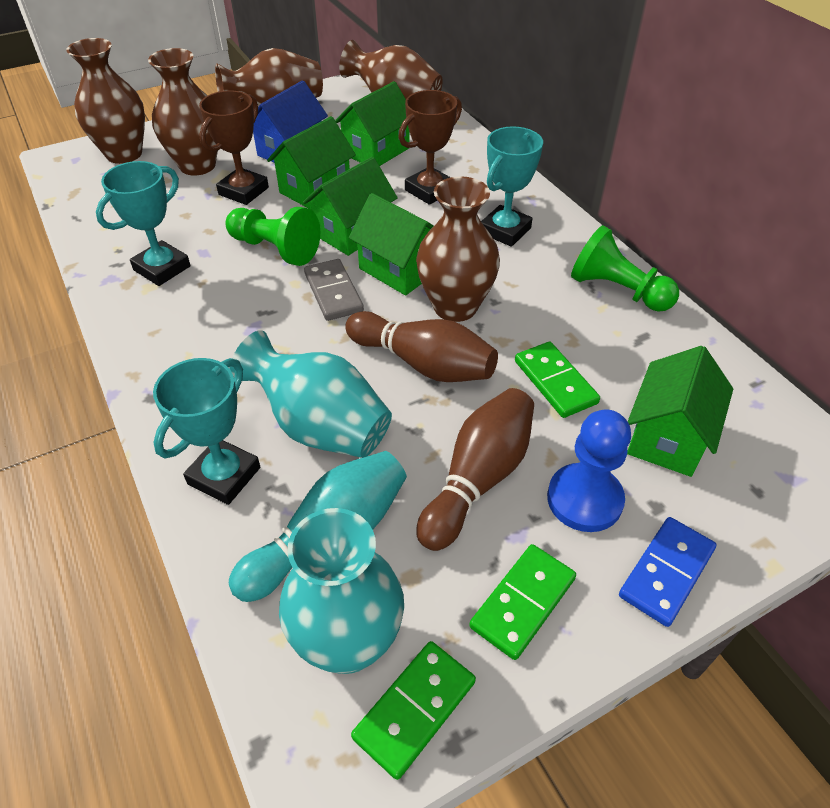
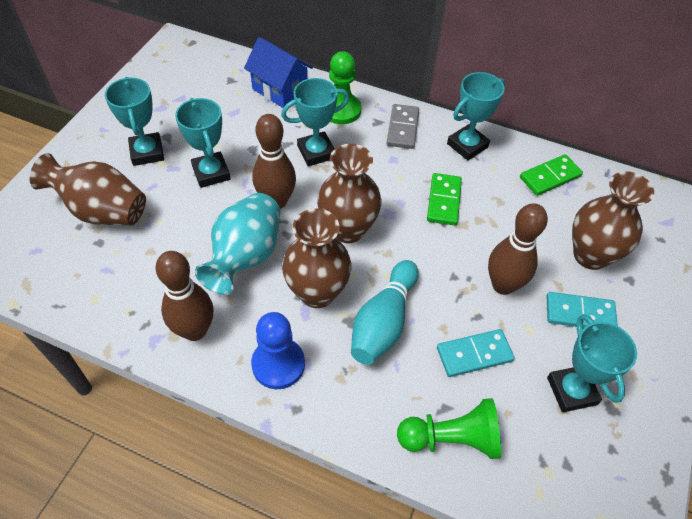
blue domino: 1 -> 0
brown bowling pin: 2 -> 3
brown trophy: 2 -> 0
brown vase: 5 -> 4
green domino: 3 -> 2
green house: 5 -> 0
turquoise domino: 0 -> 2
turquoise trophy: 3 -> 5
turquoise vase: 2 -> 1

